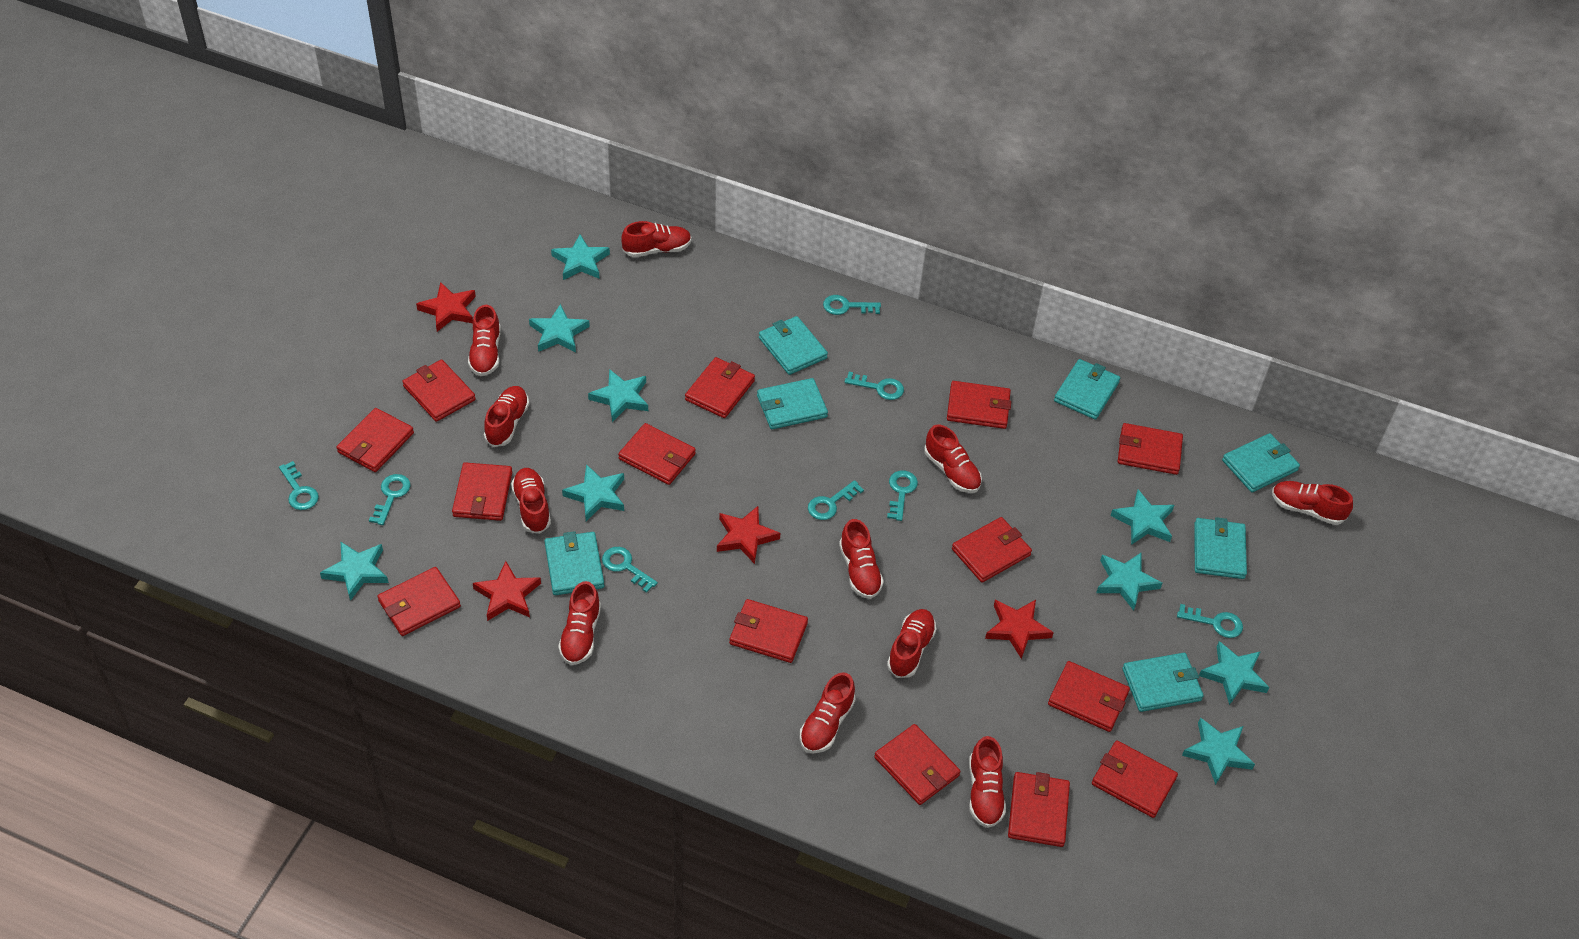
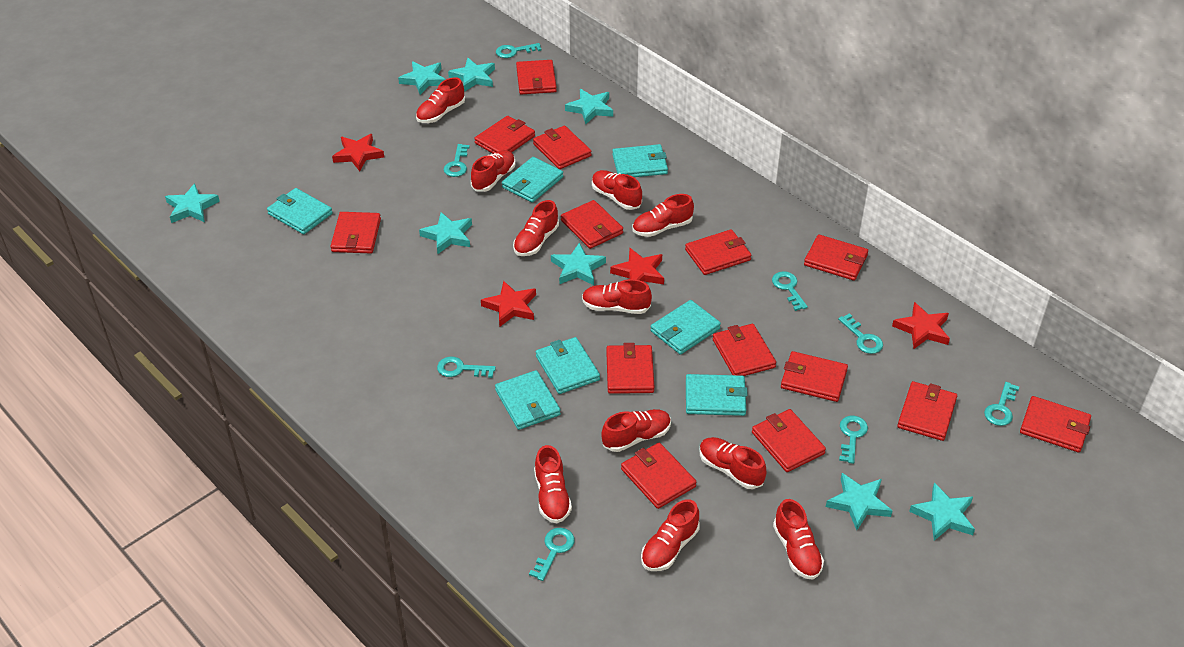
turquoise star: 9 -> 8

